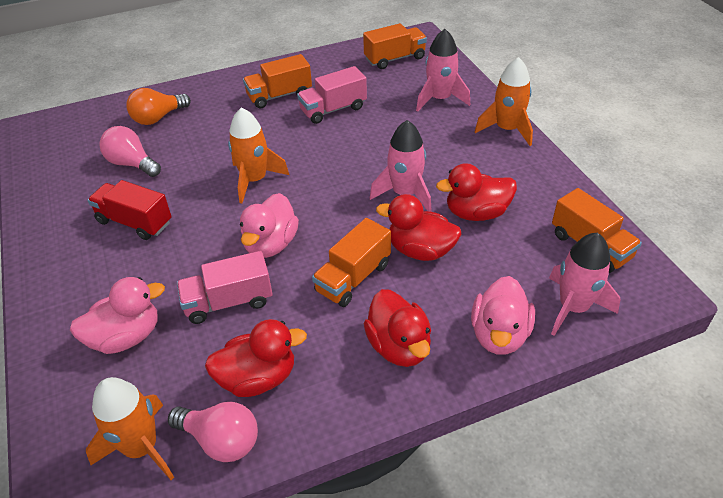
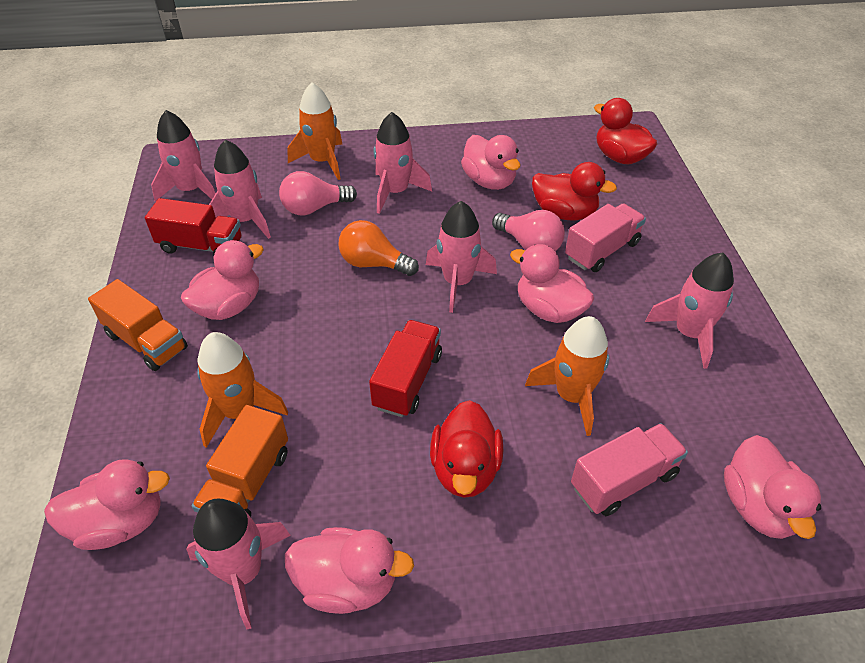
orange truck: 4 -> 2
pink duck: 3 -> 6
pink rocket: 3 -> 6
red duck: 4 -> 3
red truck: 1 -> 2

